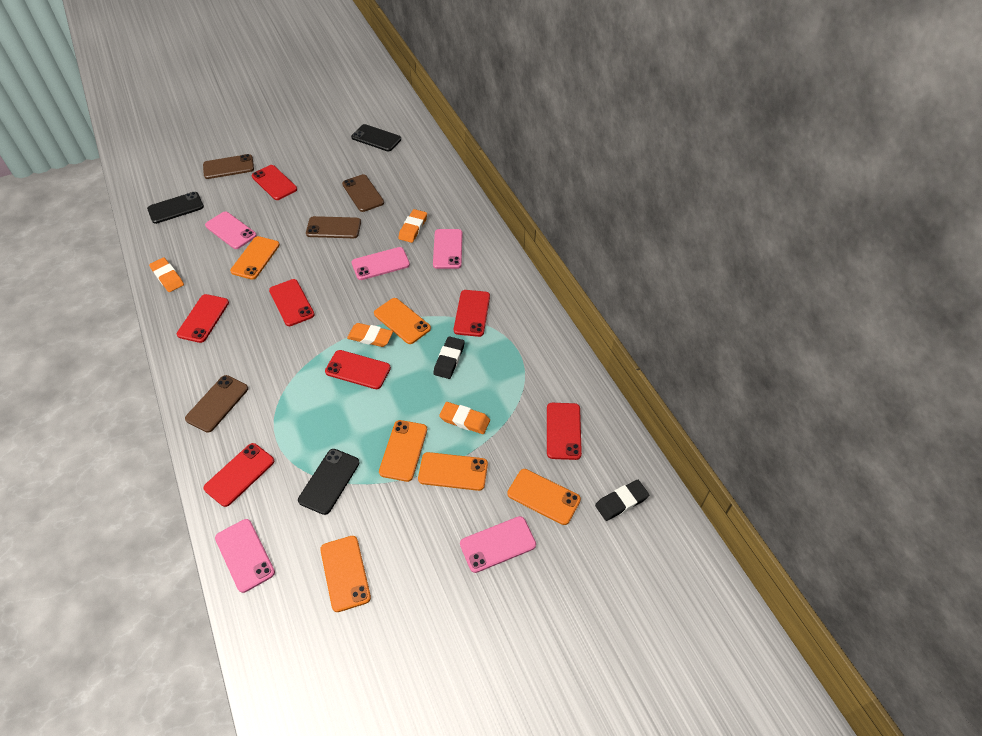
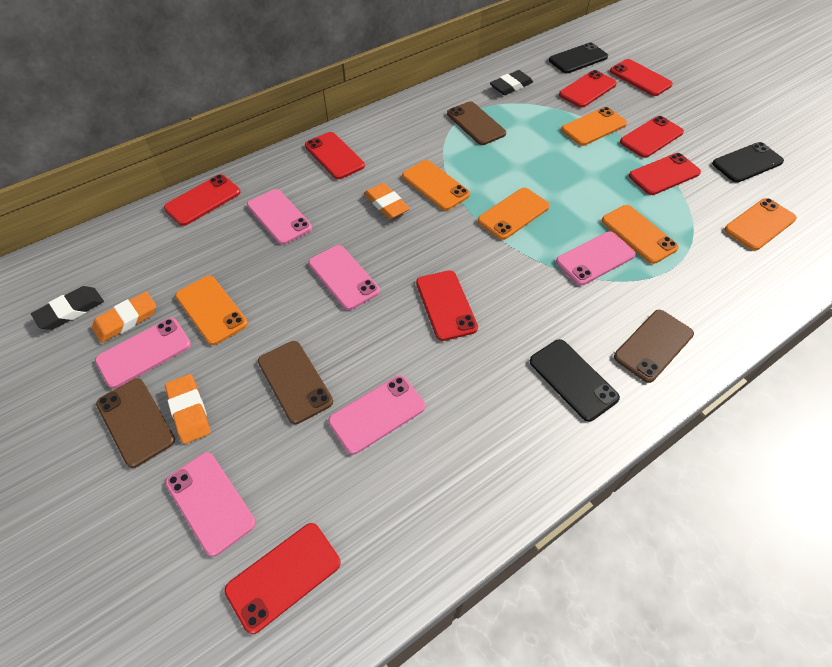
orange eraser: 4 -> 3
pink phone: 5 -> 6
red phone: 7 -> 8

